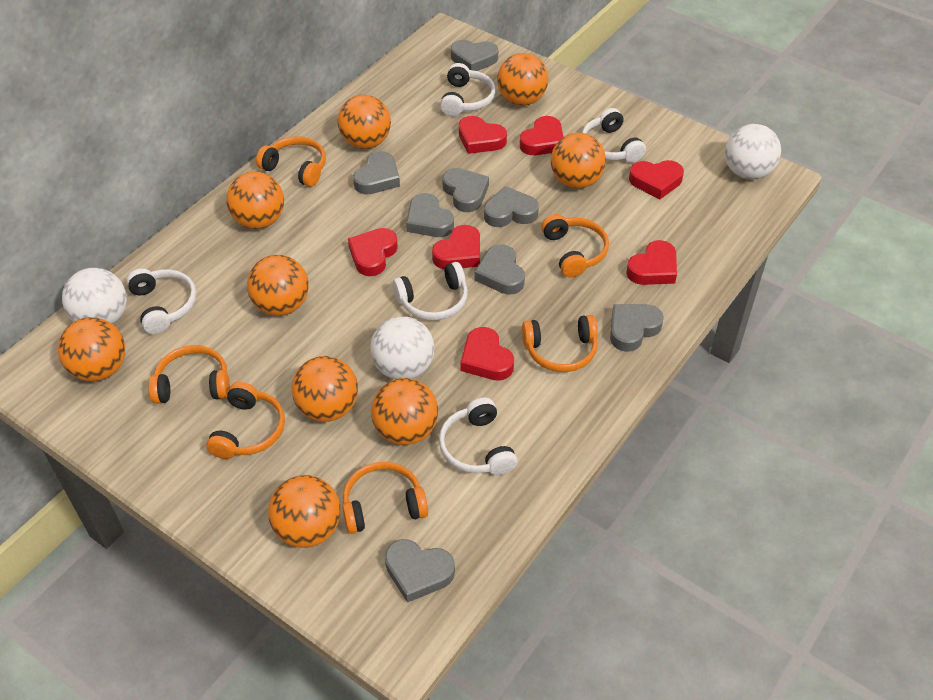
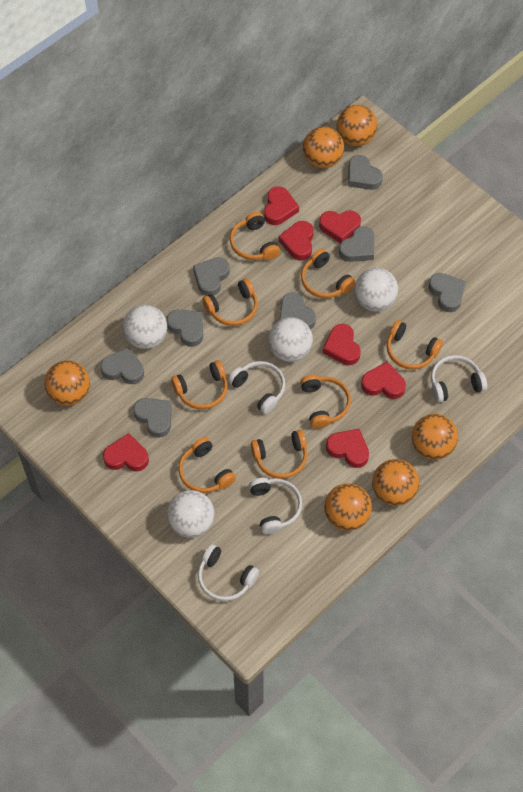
orange ball: 9 -> 6
orange headphones: 6 -> 8
white ball: 3 -> 4
white headphones: 5 -> 4

